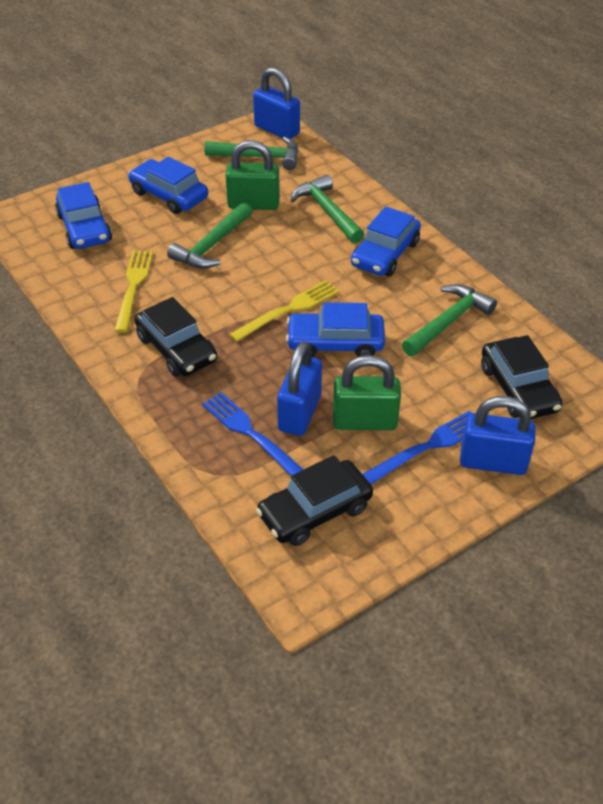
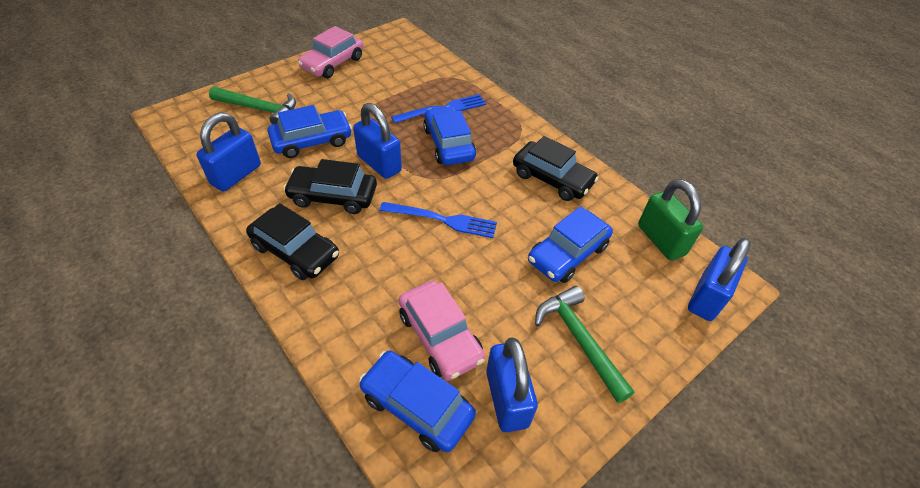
blue padlock: 3 -> 4
green hammer: 4 -> 2
green padlock: 2 -> 1
pink car: 0 -> 2
yellow fork: 2 -> 0

